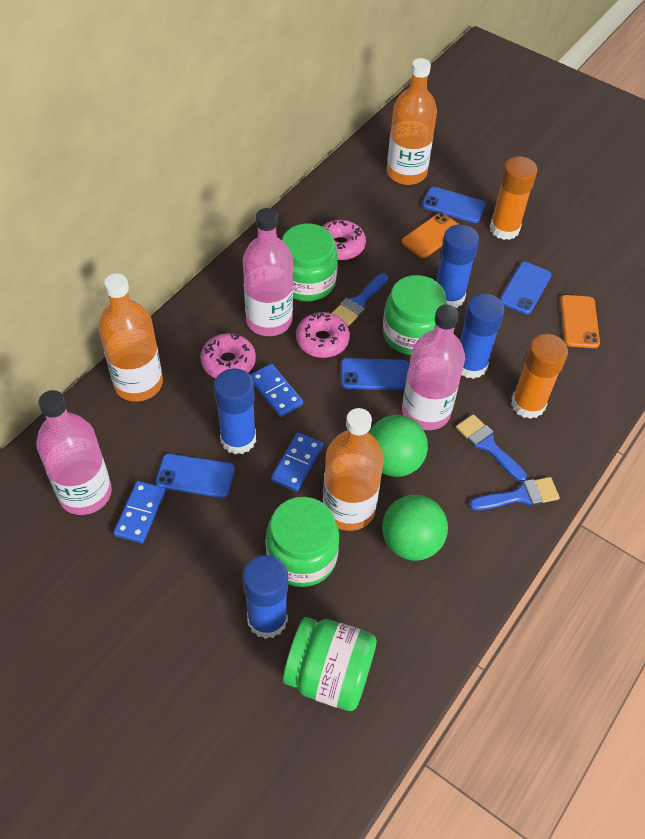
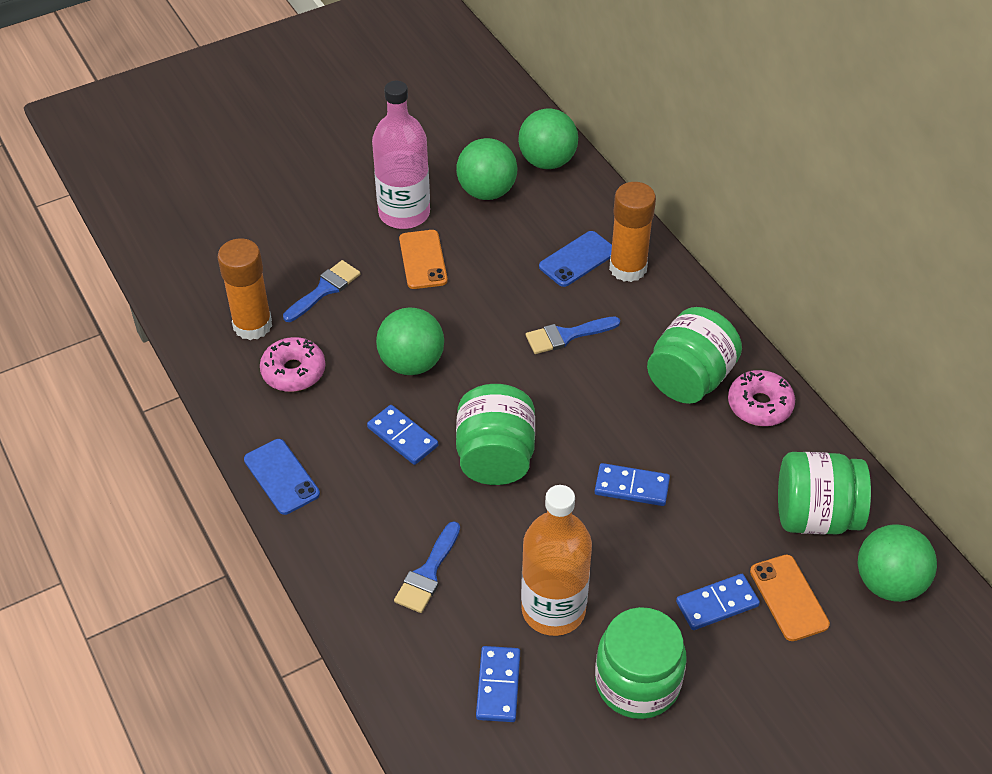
blue domino: 3 -> 4
blue glue stick: 4 -> 0
blue phone: 4 -> 2
green ball: 2 -> 4
orange bottle: 3 -> 1
pink bottle: 3 -> 1
pink donut: 3 -> 2

